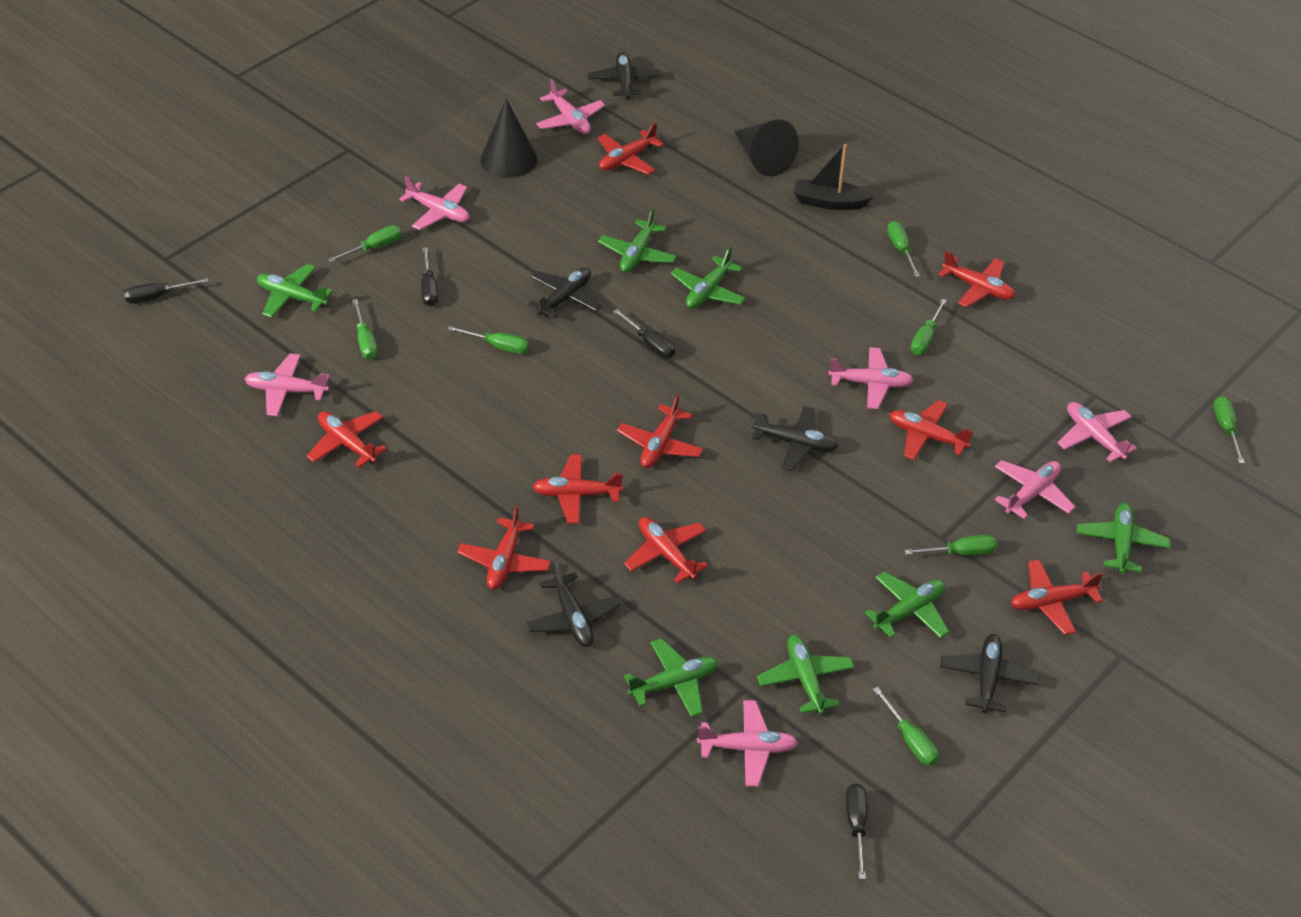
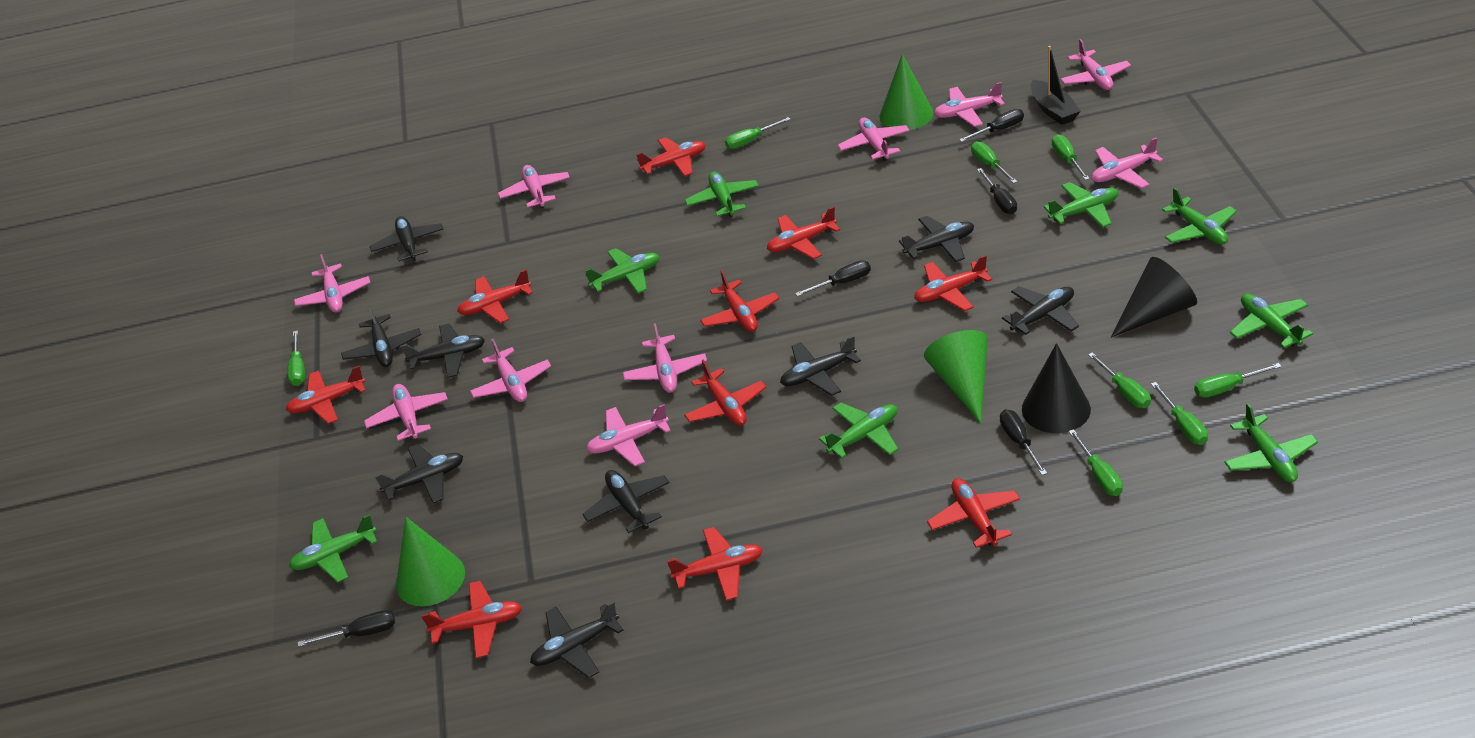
black plane: 5 -> 9
black screwdriver: 4 -> 5
green cone: 0 -> 3
green plane: 7 -> 8
pink plane: 7 -> 10
red plane: 9 -> 10

